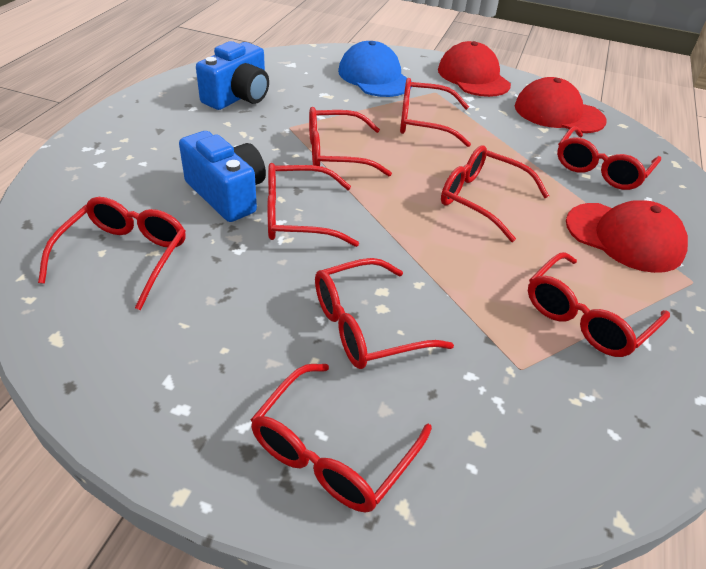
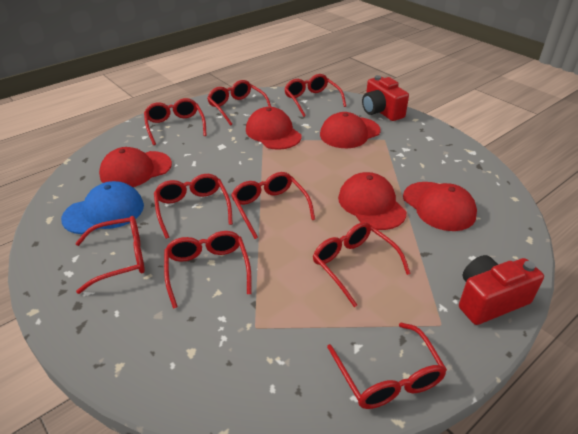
blue camera: 2 -> 0
red camera: 0 -> 2
red cap: 3 -> 5

